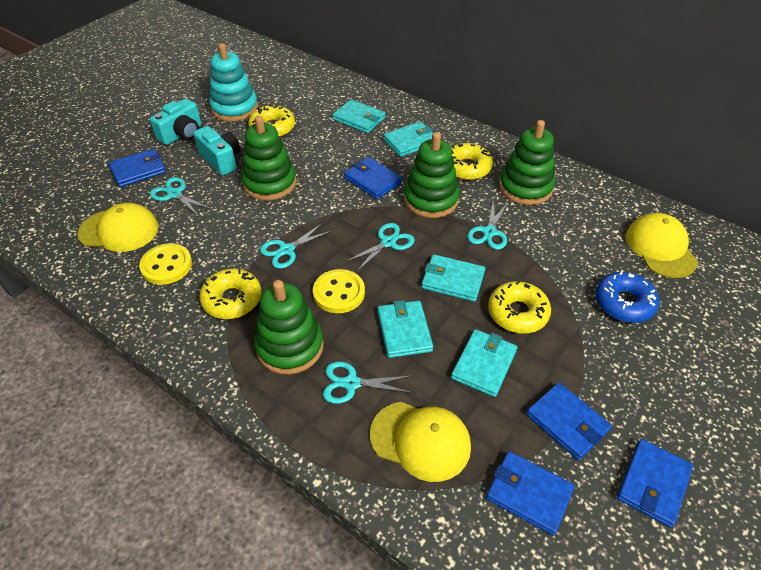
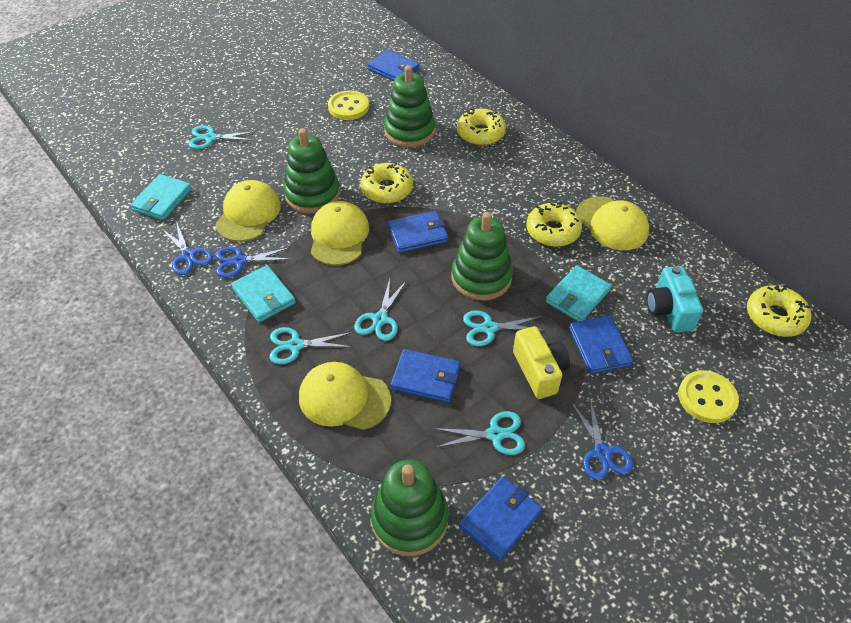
blue donut: 1 -> 0
blue scissors: 0 -> 3
turquoise camera: 2 -> 1
turquoise stacking toy: 1 -> 0
turquoise wallet: 5 -> 3
yellow camera: 0 -> 1
yellow cap: 3 -> 4

